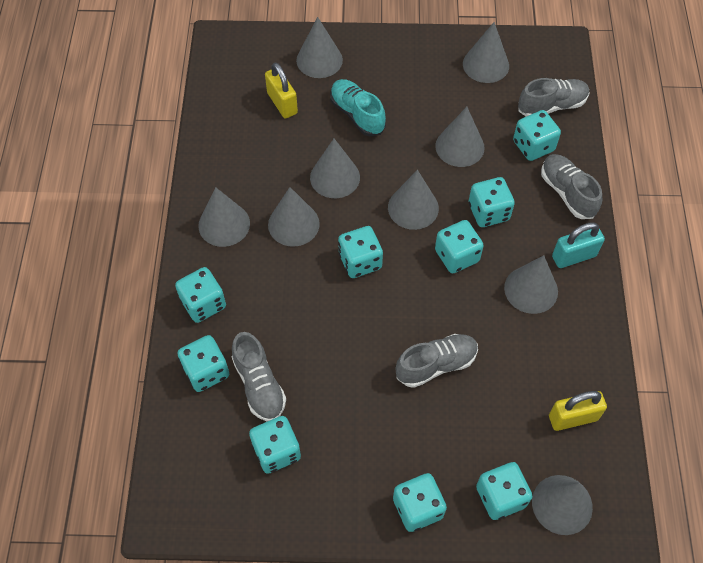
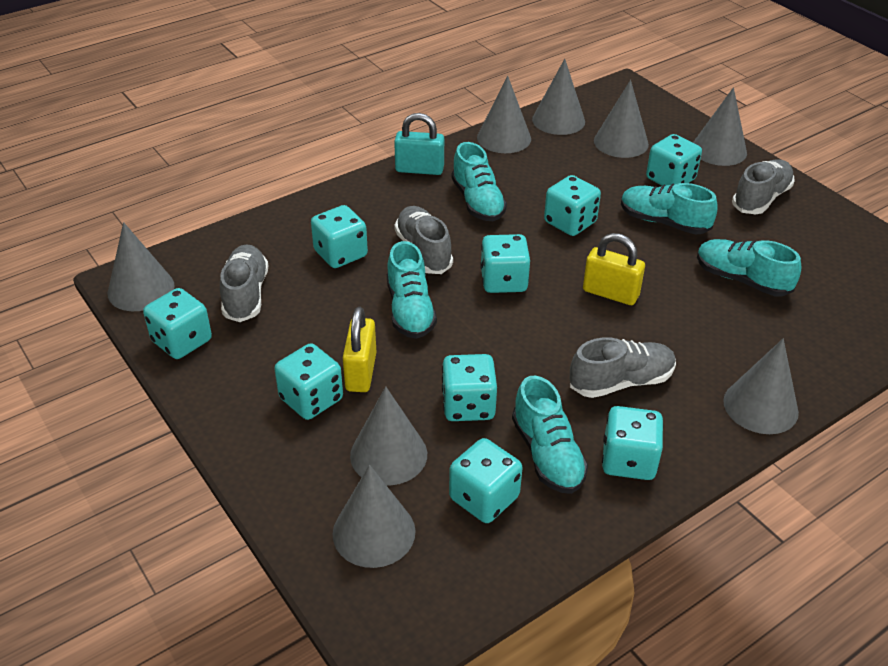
grey cone: 9 -> 8
turquoise shoe: 1 -> 5

